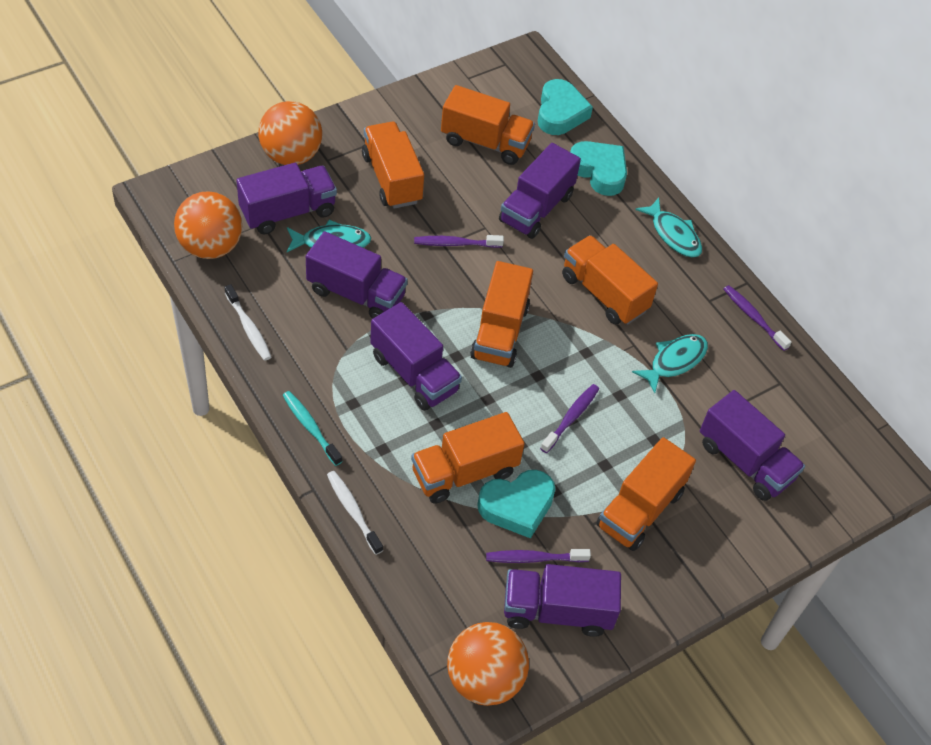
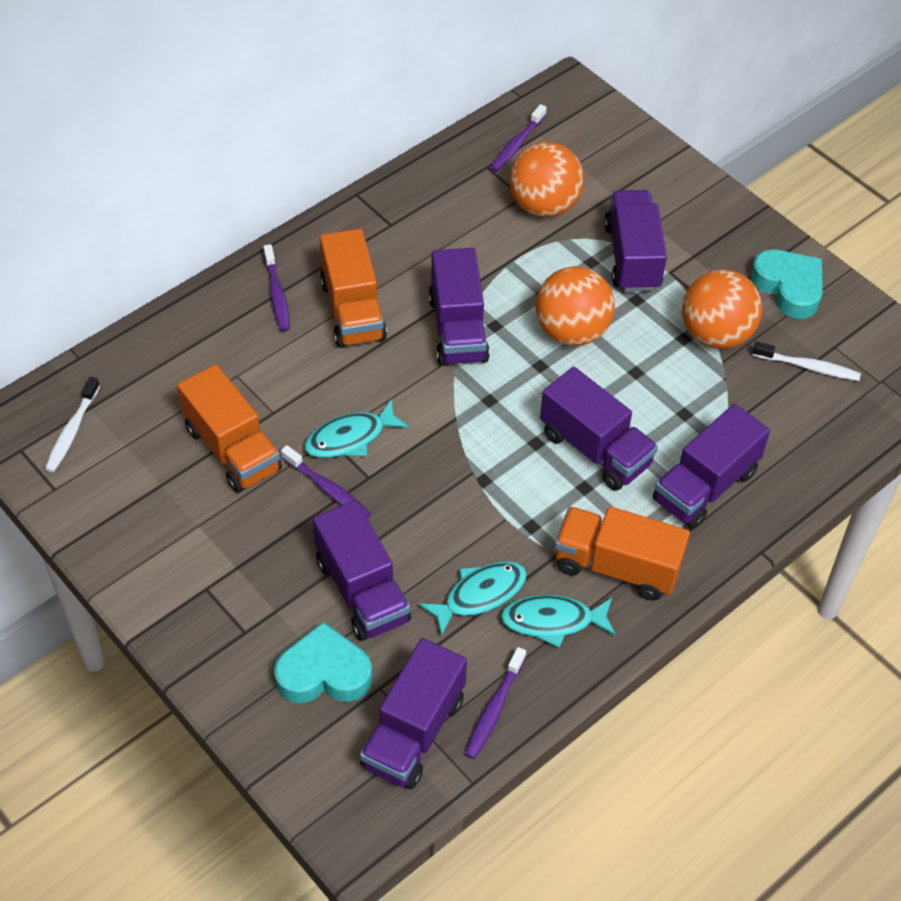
orange truck: 6 -> 3
turquoise heart: 3 -> 2
turquoise toothbrush: 1 -> 0

